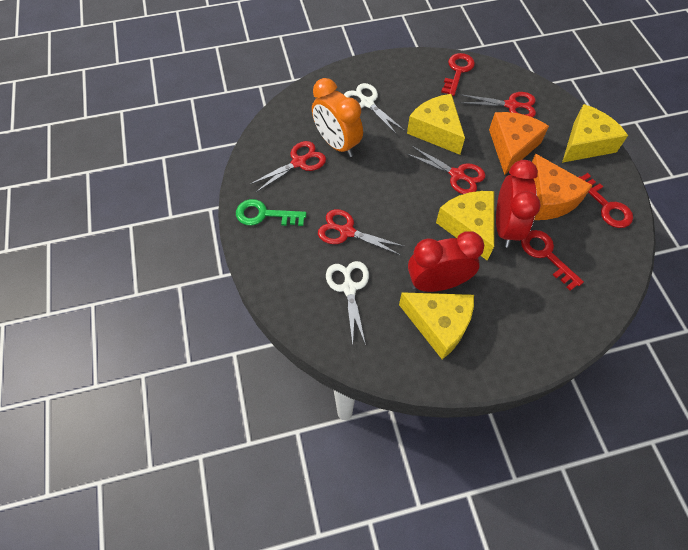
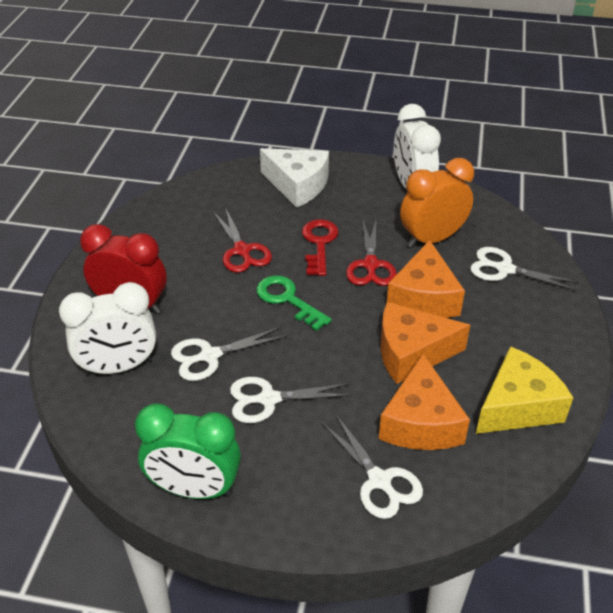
green clock: 0 -> 1
orange cheese: 2 -> 3
red clock: 2 -> 1
red key: 3 -> 1
red scissors: 4 -> 2
white cheese: 0 -> 1
white clock: 0 -> 2
white scissors: 2 -> 4
yellow cheese: 4 -> 1

